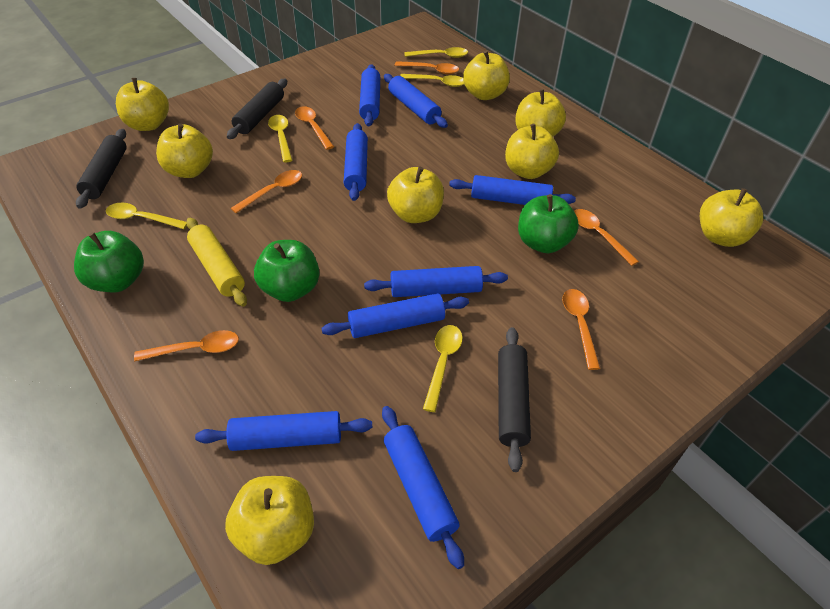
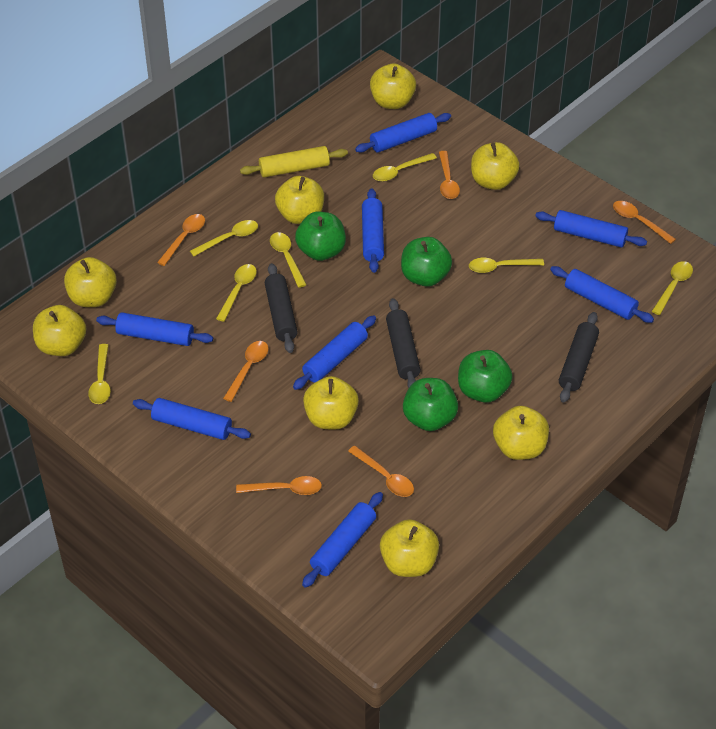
green apple: 3 -> 4
yellow spoon: 5 -> 7

